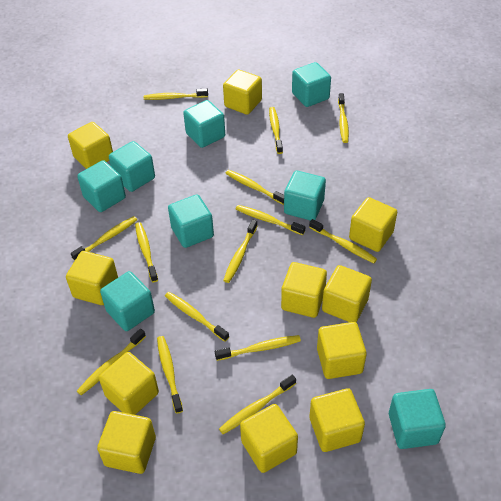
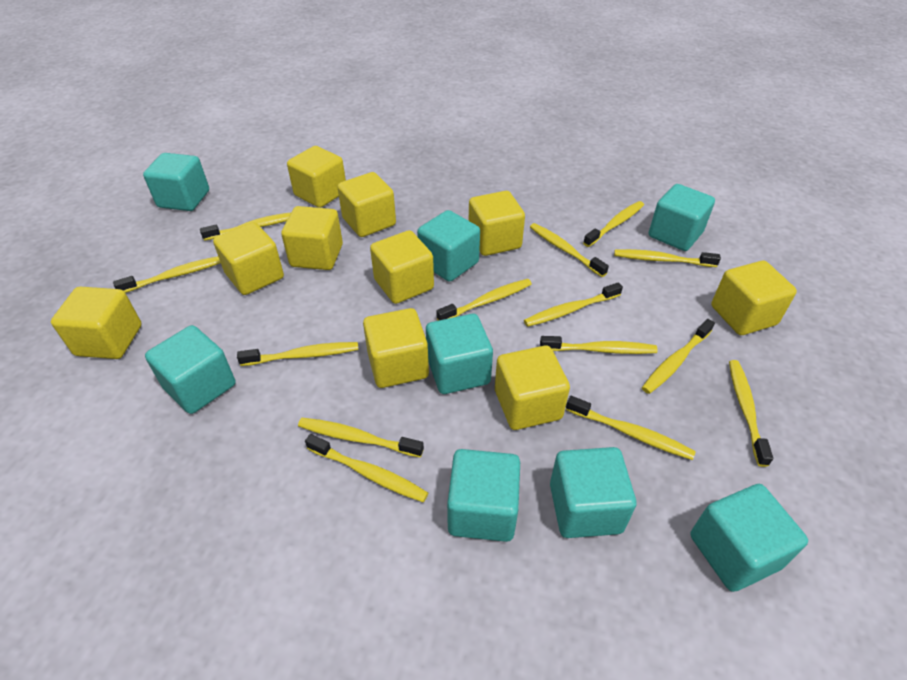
yellow cube: 11 -> 10

